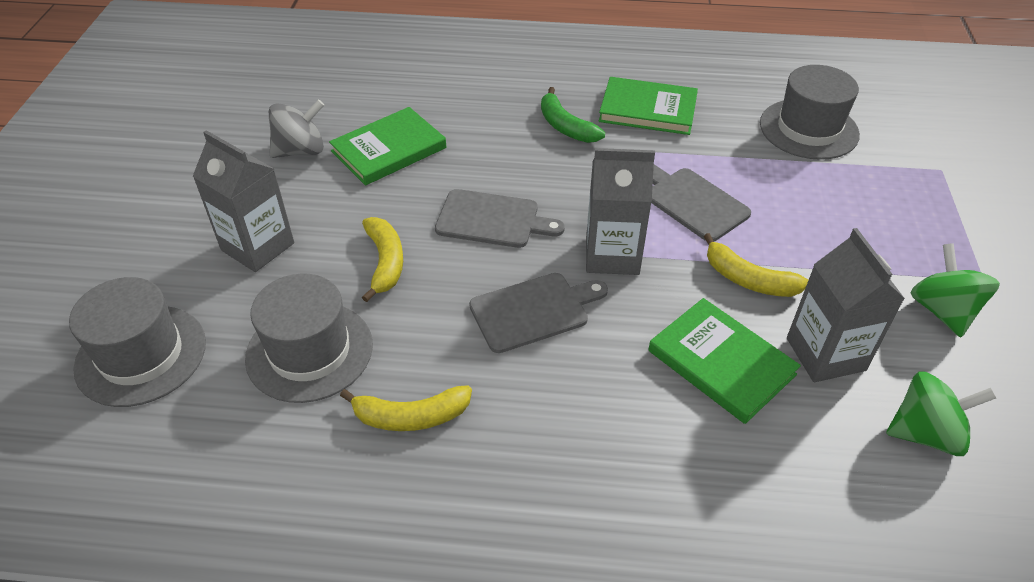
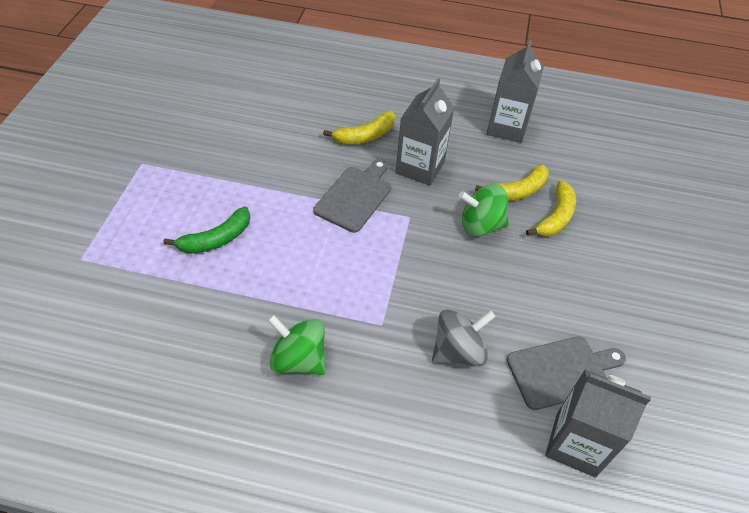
green book: 3 -> 0
grey cutting board: 3 -> 2
grey hat: 3 -> 0

